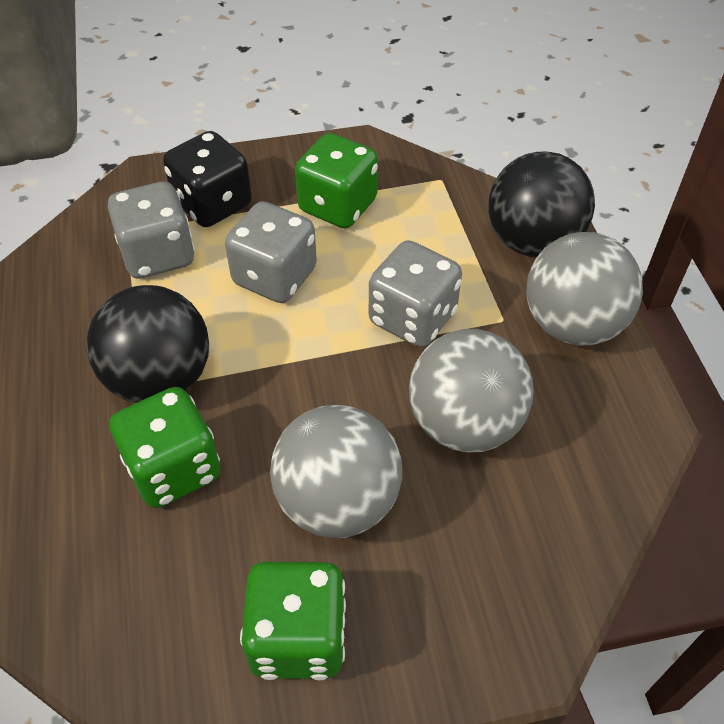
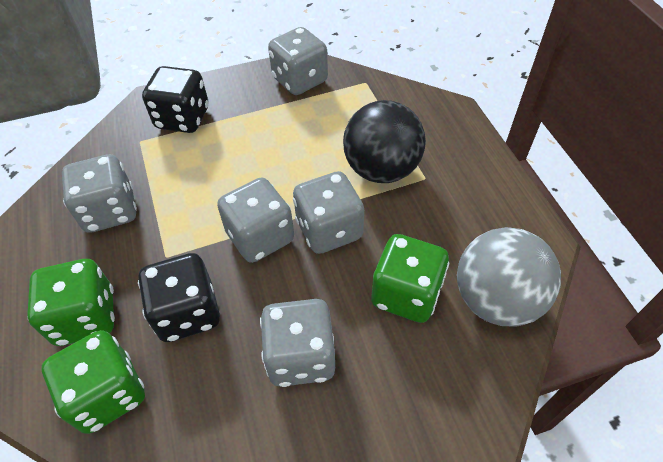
black ball: 2 -> 1
black dice: 1 -> 2
grey ball: 3 -> 1
grey dice: 3 -> 5

